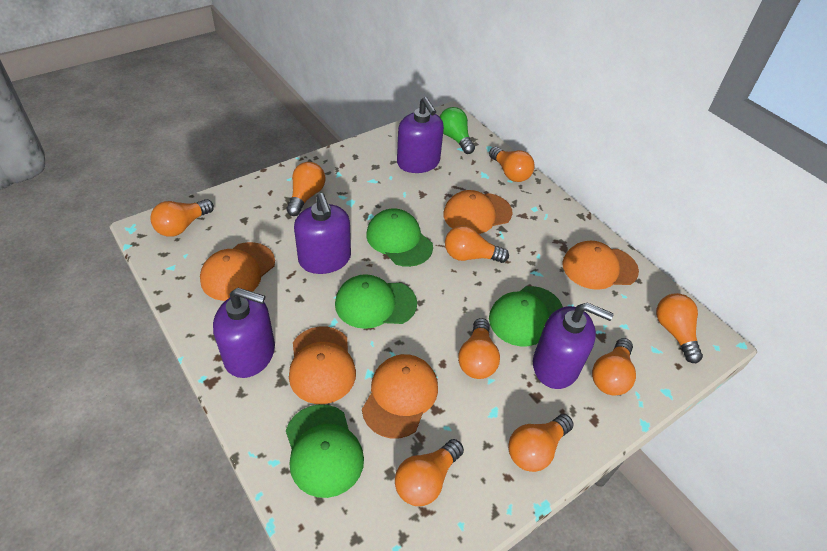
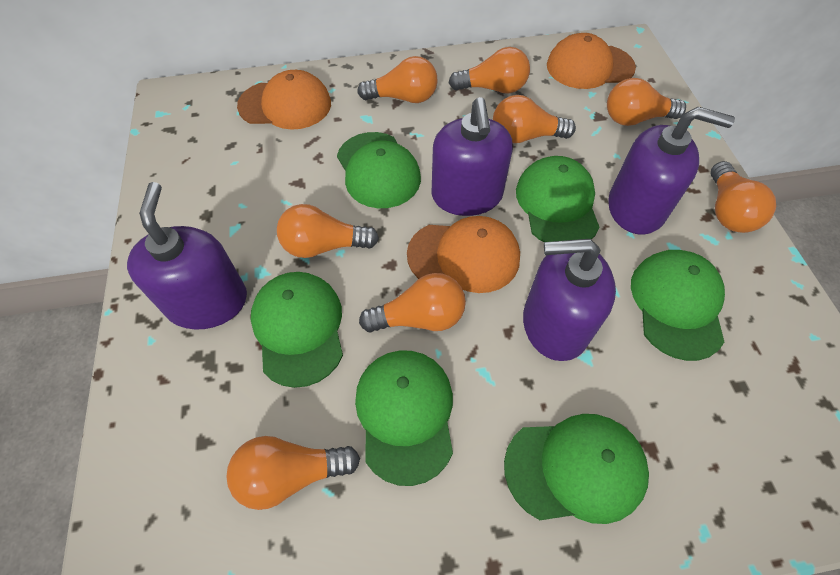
green cap: 4 -> 6
green light bulb: 1 -> 0
orange cap: 5 -> 3
orange light bulb: 9 -> 8

